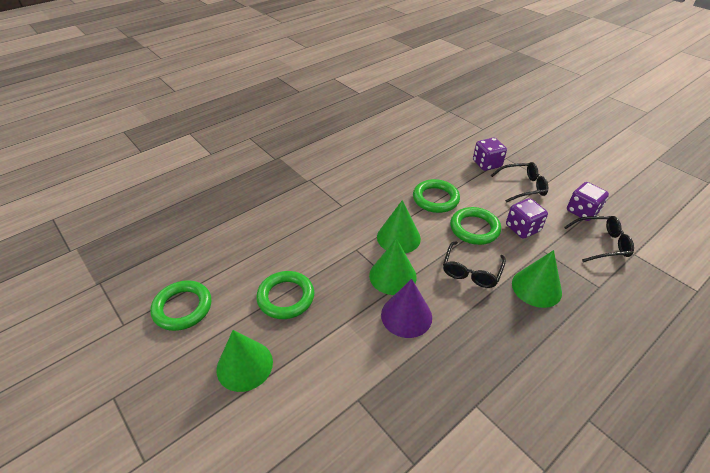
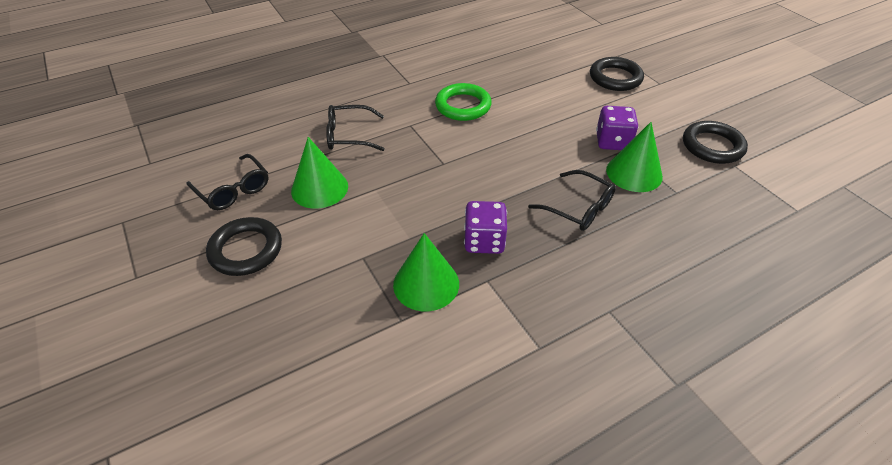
black ring: 0 -> 3
green cone: 4 -> 3
green ring: 4 -> 1
purple cone: 1 -> 0
purple dice: 3 -> 2

